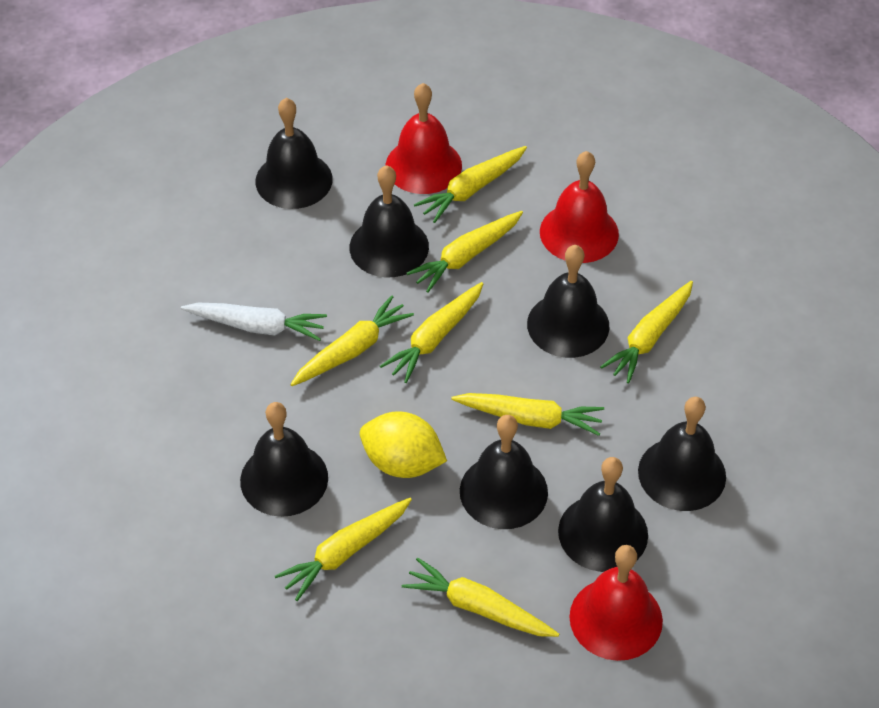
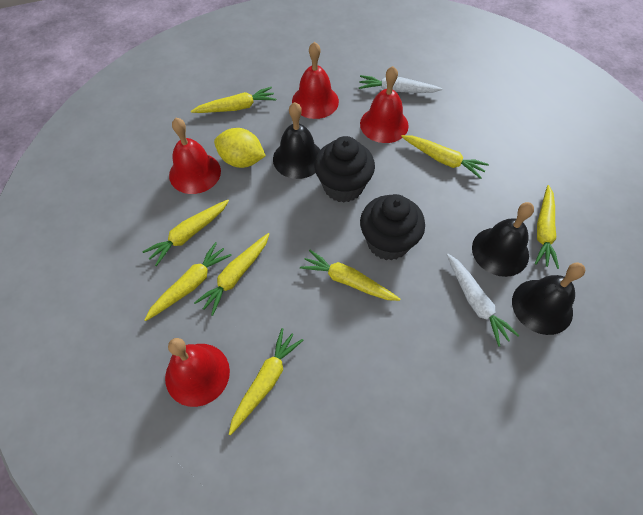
black bell: 7 -> 3
black cupcake: 0 -> 2
red bell: 3 -> 4
white carrot: 1 -> 2

